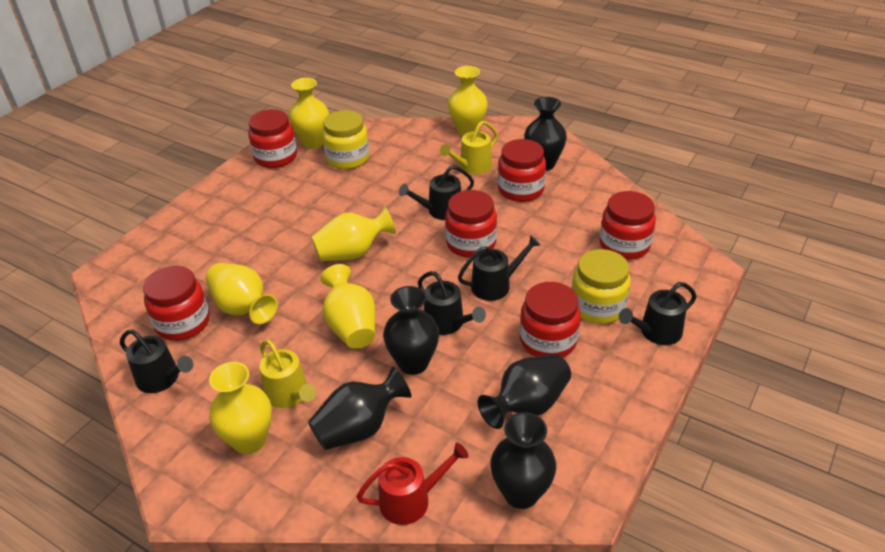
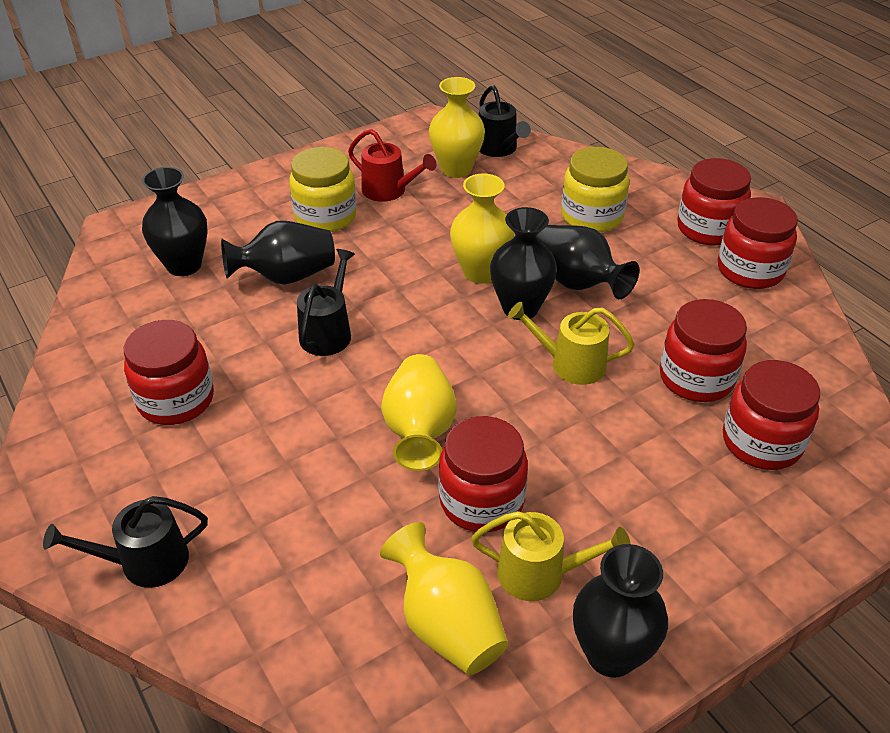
black watering can: 5 -> 3
yellow vase: 6 -> 4

